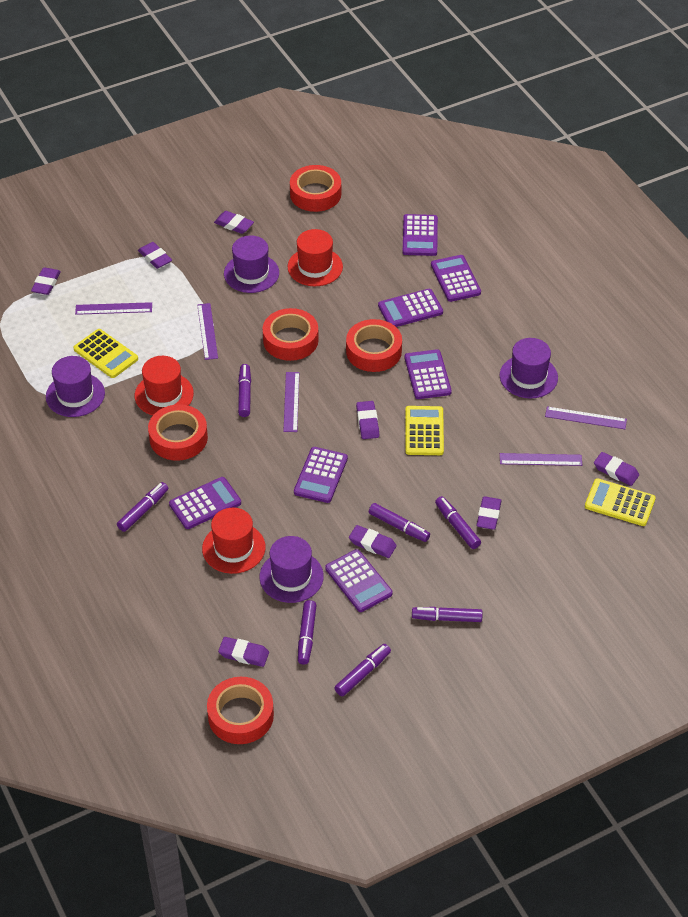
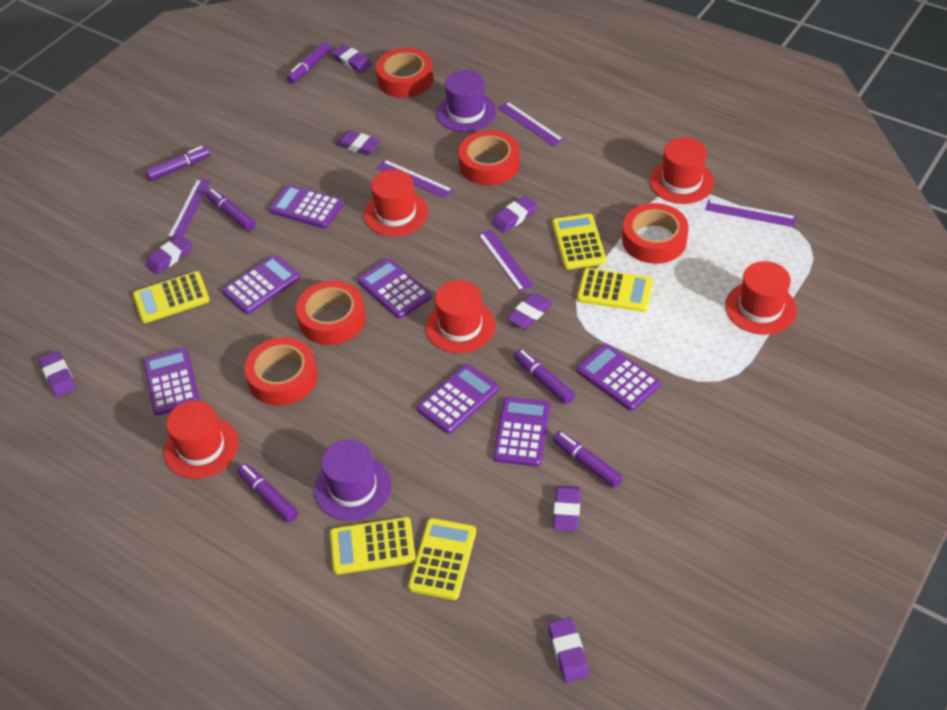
purple hat: 4 -> 2
purple marker: 7 -> 6
red hat: 3 -> 5
yellow calculator: 3 -> 5

